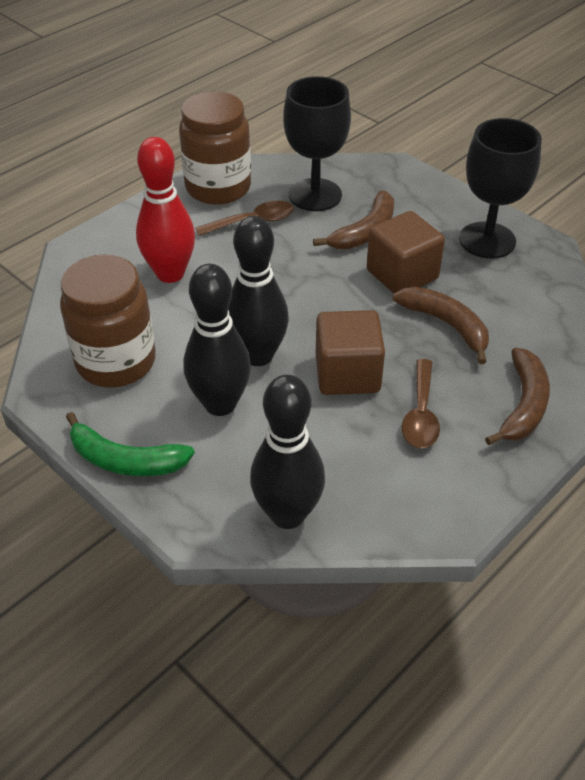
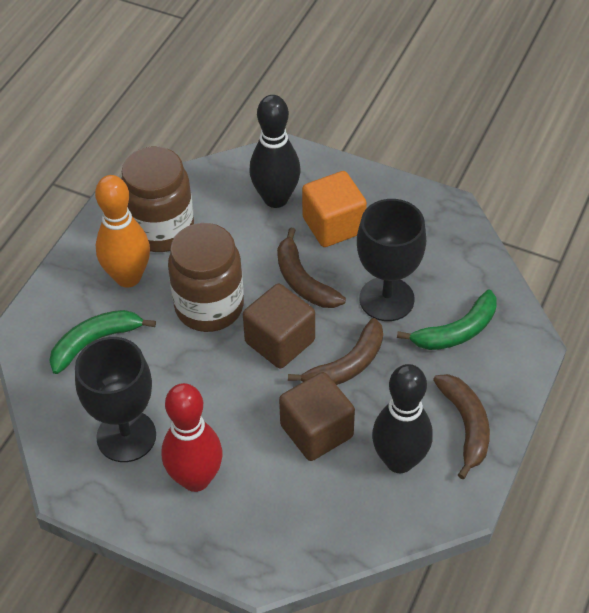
black bowling pin: 3 -> 2
brown spoon: 2 -> 0
green banana: 1 -> 2
orange bowling pin: 0 -> 1
orange cube: 0 -> 1

